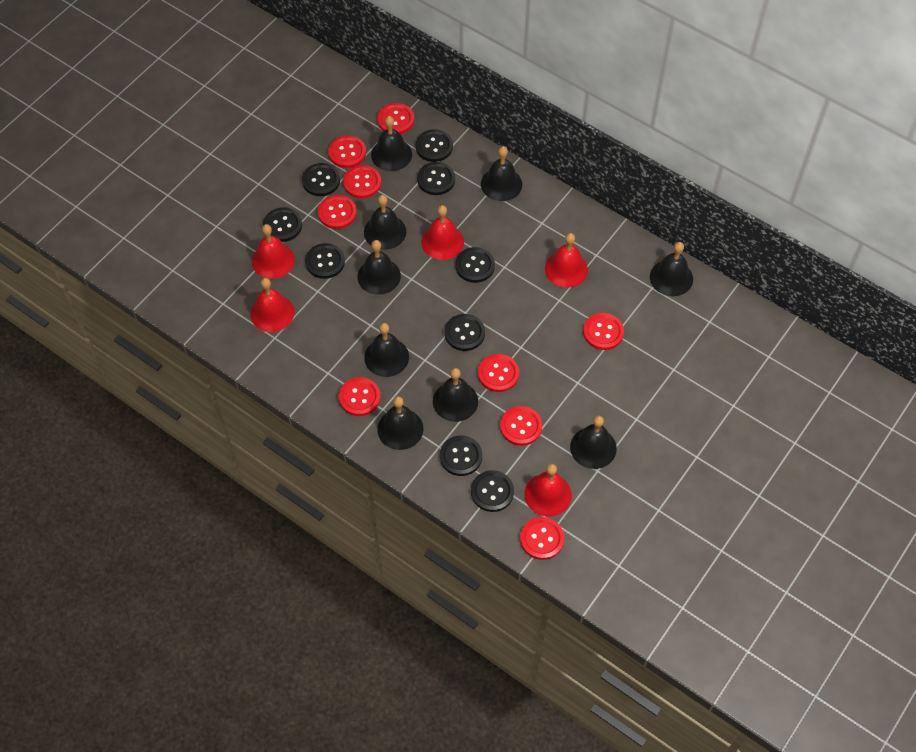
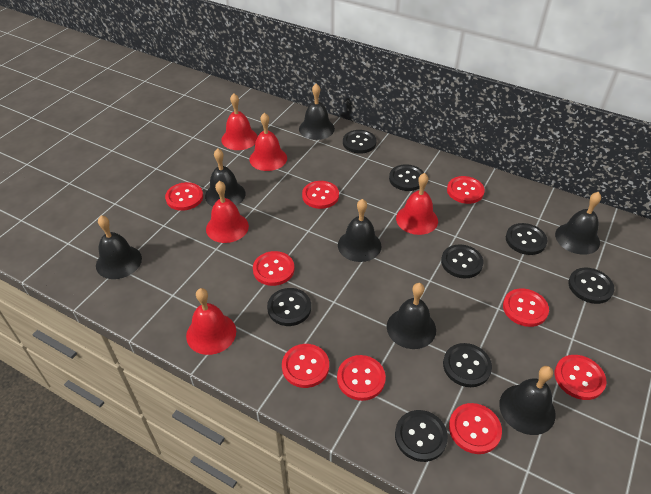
black bell: 9 -> 7
black button: 9 -> 8

